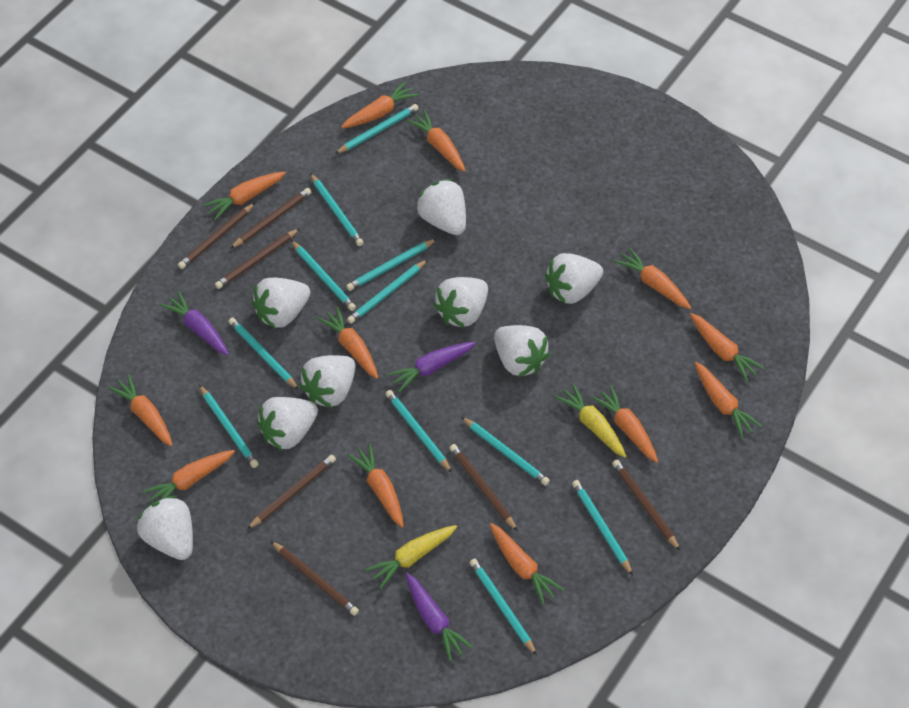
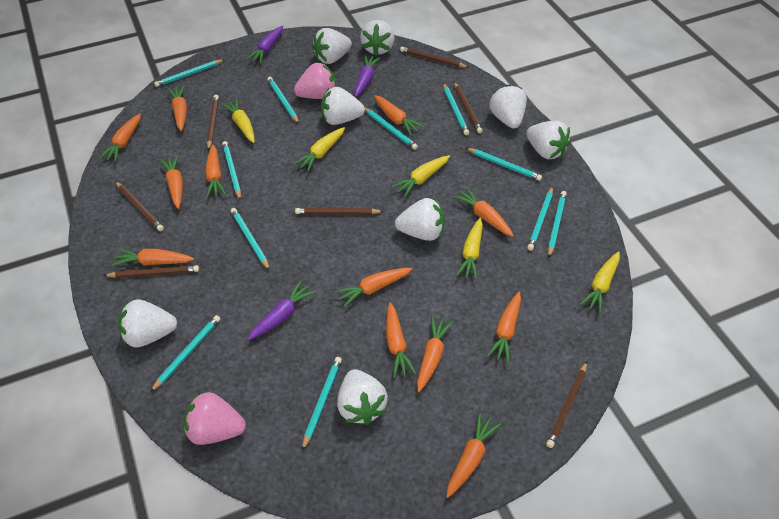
pink strawberry: 0 -> 2
yellow carrot: 2 -> 5

